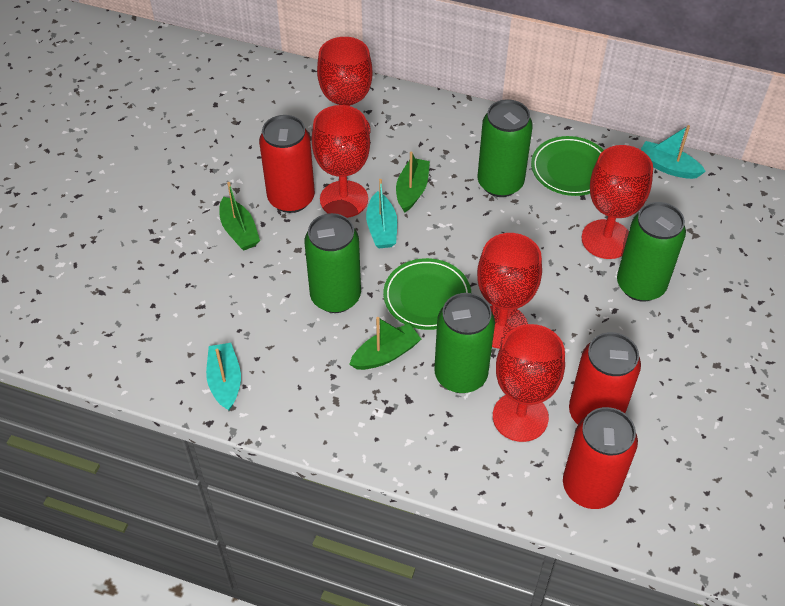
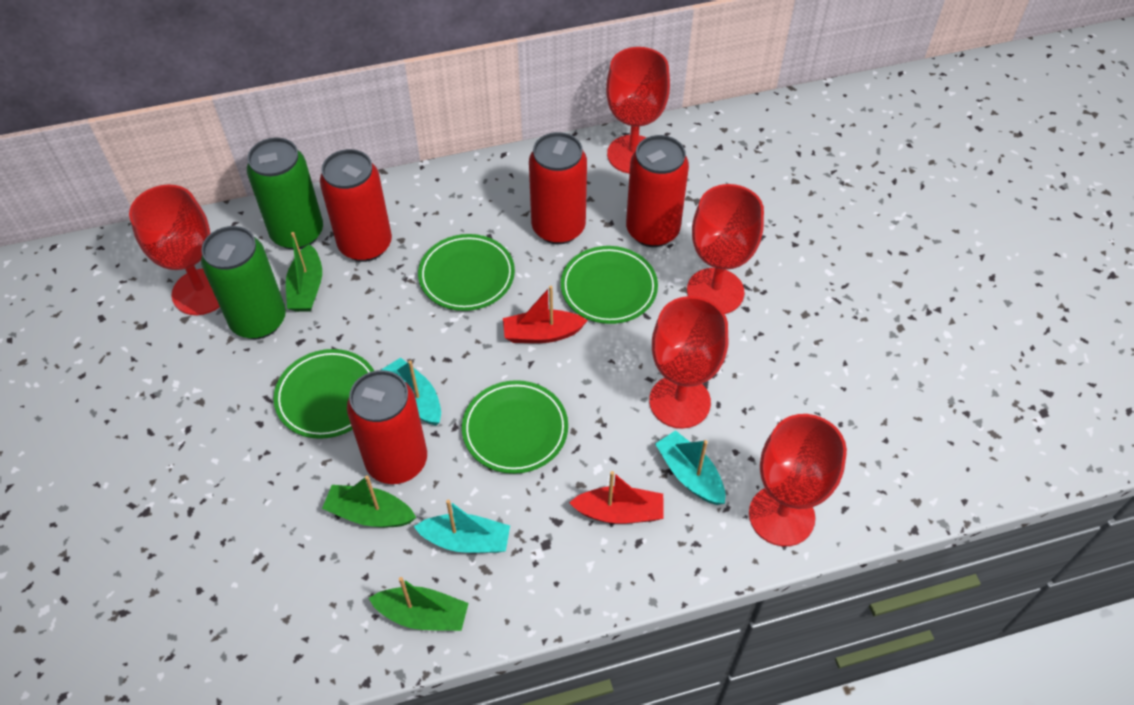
green can: 4 -> 2
green plate: 2 -> 4
red boat: 0 -> 2
red can: 3 -> 4

